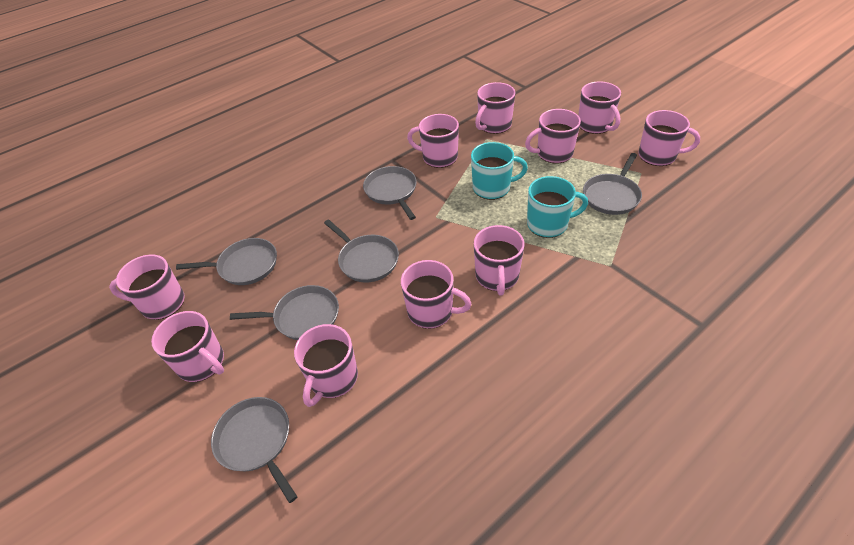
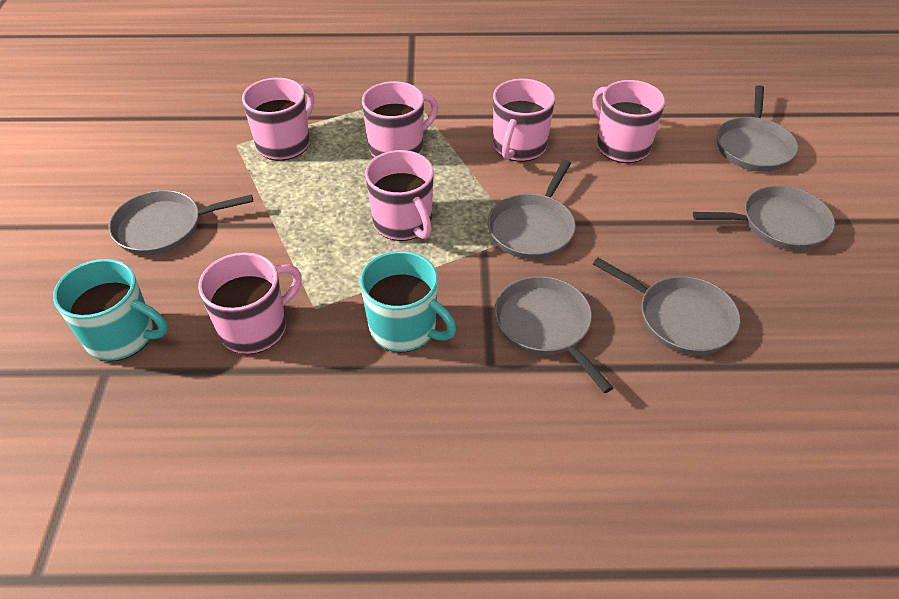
pink mug: 10 -> 6

